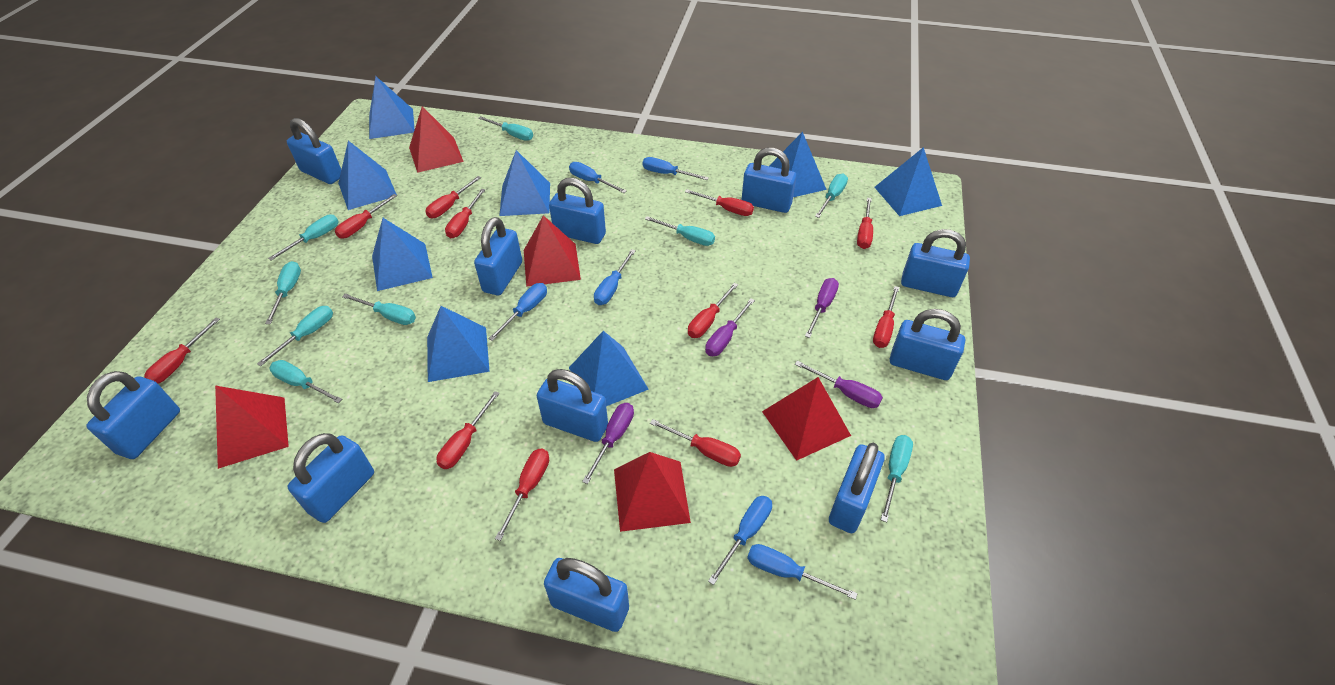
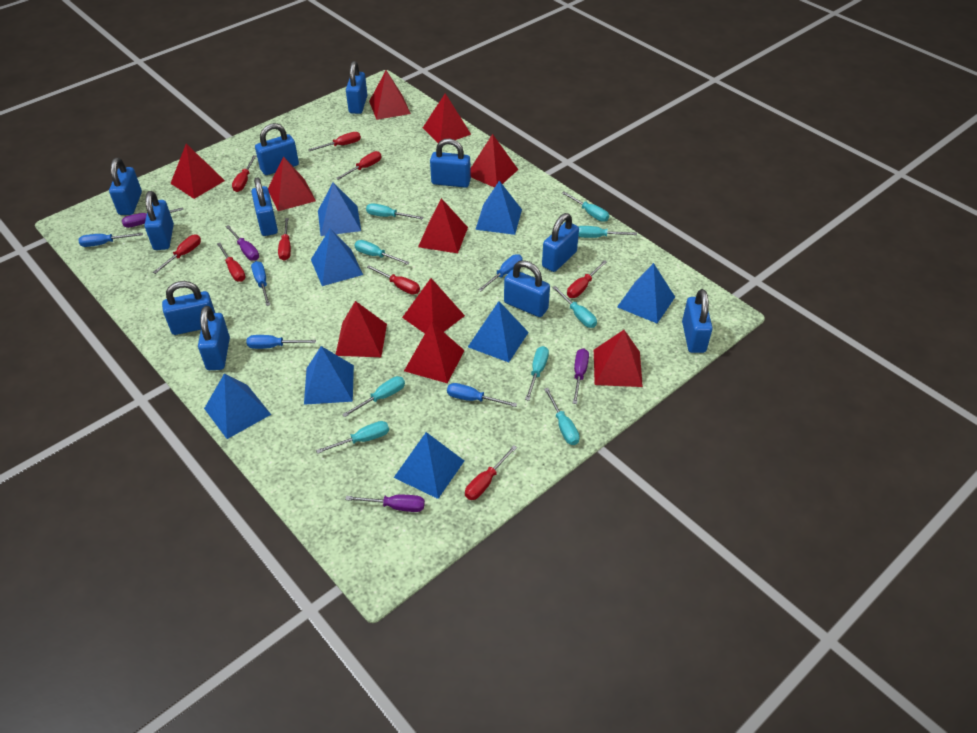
blue screwdriver: 6 -> 5
red pyramid: 5 -> 10
red screwdriver: 11 -> 9

